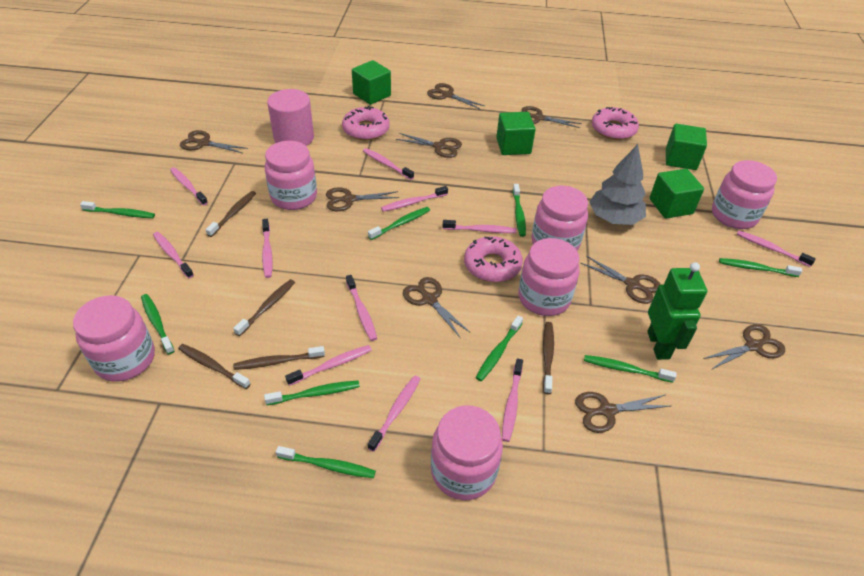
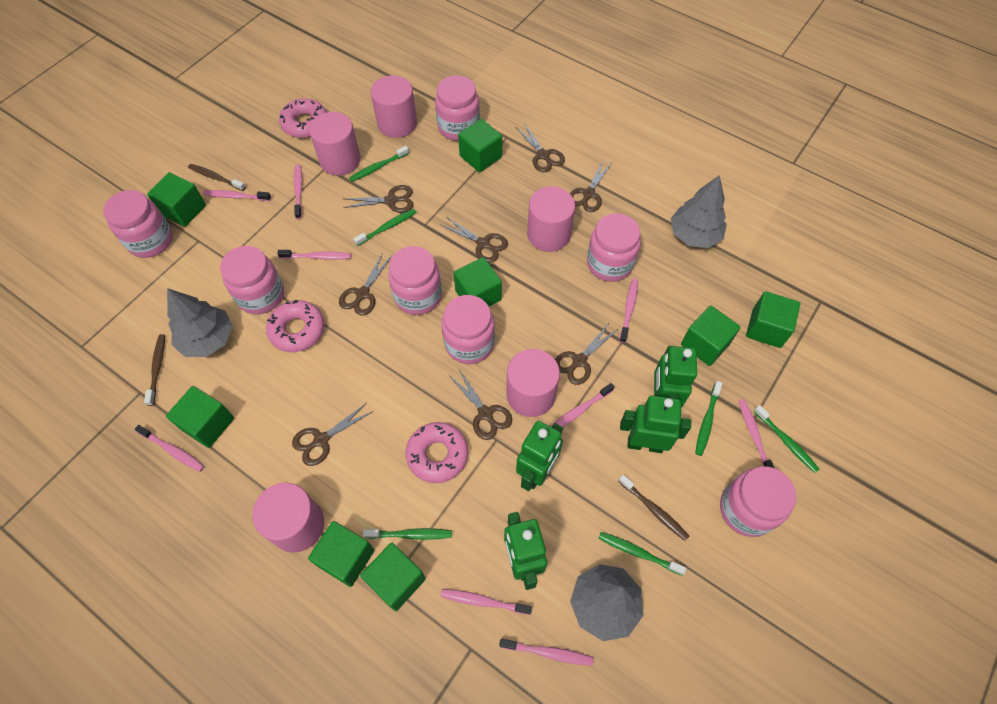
brown scissors: 9 -> 8
brown toothbrush: 5 -> 3
green cube: 4 -> 8
green robot: 1 -> 4
green toothbrush: 9 -> 6
grey tree: 1 -> 3
pink cylinder: 1 -> 5
pink jar: 6 -> 7
pink toothbrush: 11 -> 9

